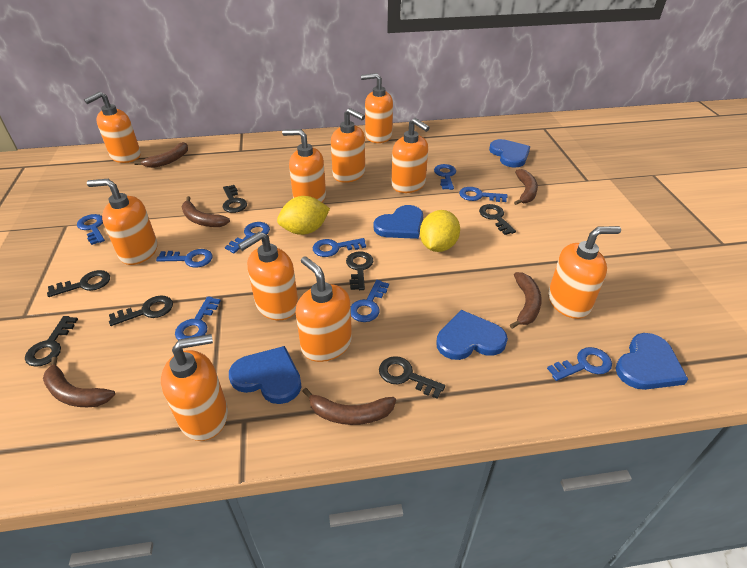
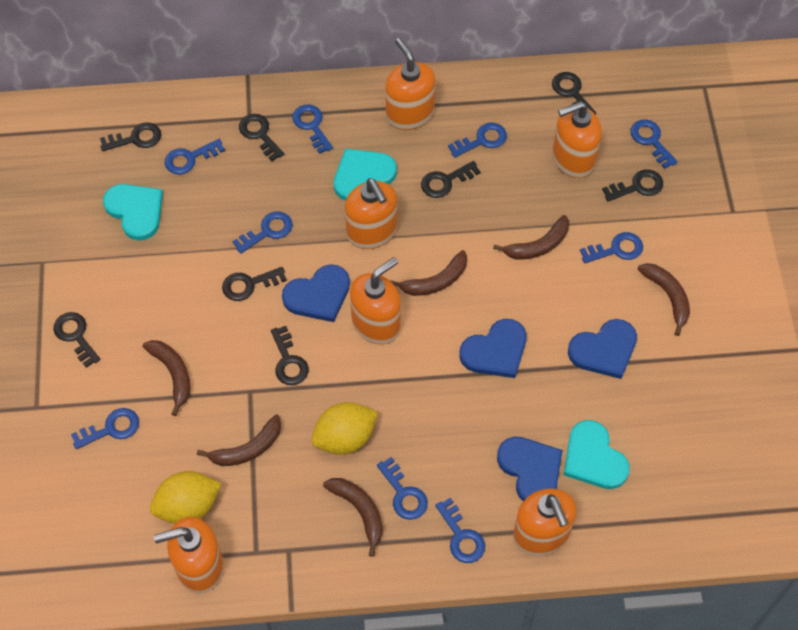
black key: 7 -> 8
blue heart: 5 -> 4
orange soap dispenser: 10 -> 6
turquoise heart: 0 -> 3

